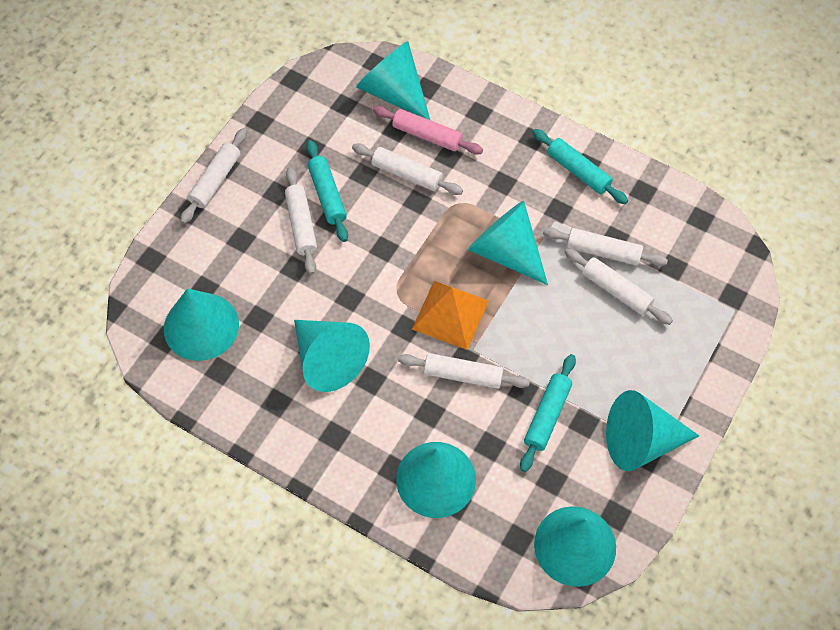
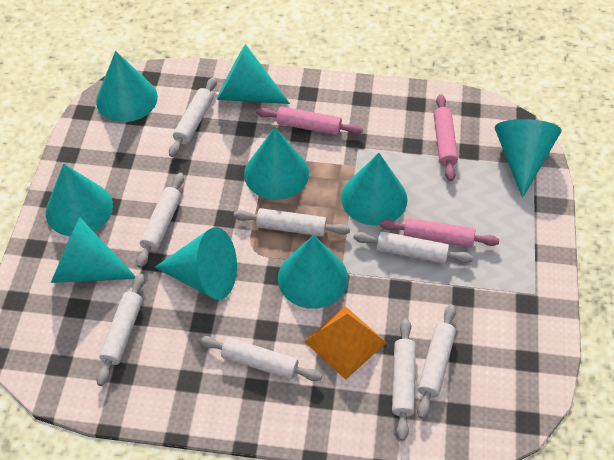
pink rolling pin: 1 -> 3
turquoise cone: 7 -> 9
turquoise rolling pin: 3 -> 0
white rolling pin: 6 -> 8

